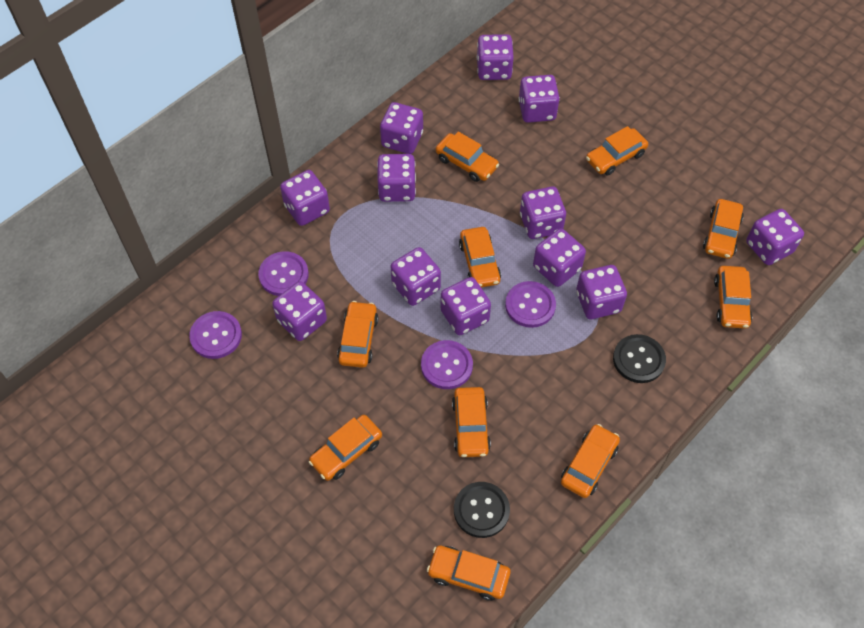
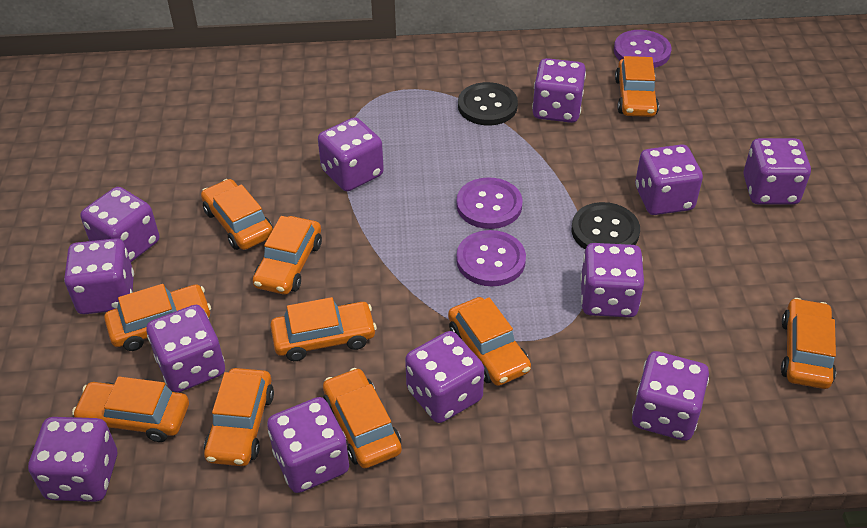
purple button: 4 -> 3

